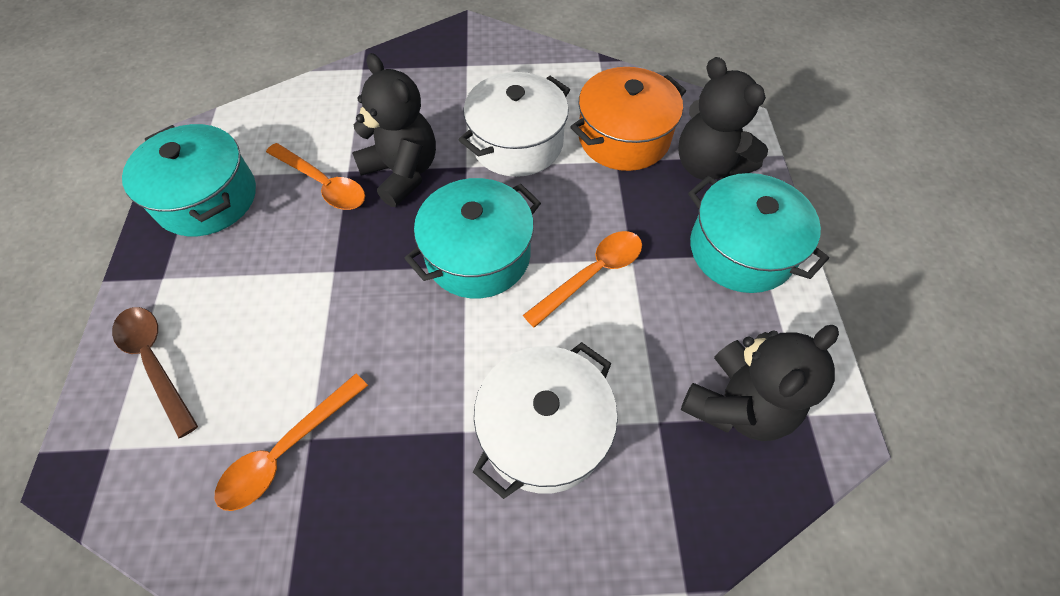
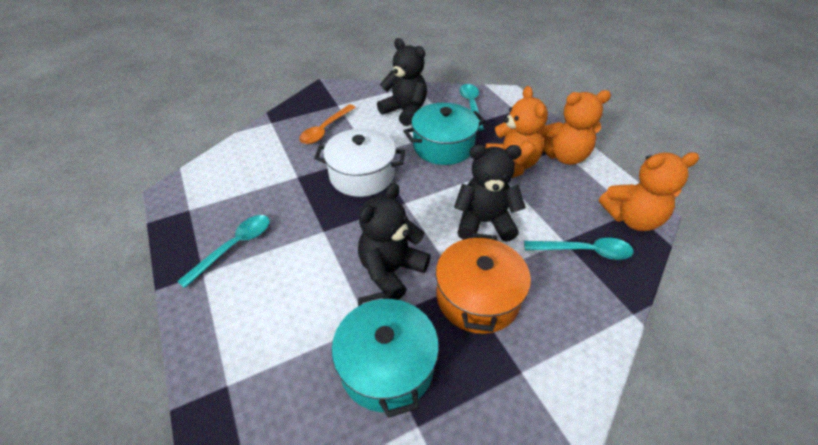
brown spoon: 1 -> 0
orange spoon: 3 -> 1
orange teddy bear: 0 -> 3
turquoise pot: 3 -> 2
turquoise spoon: 0 -> 3
white pot: 2 -> 1

